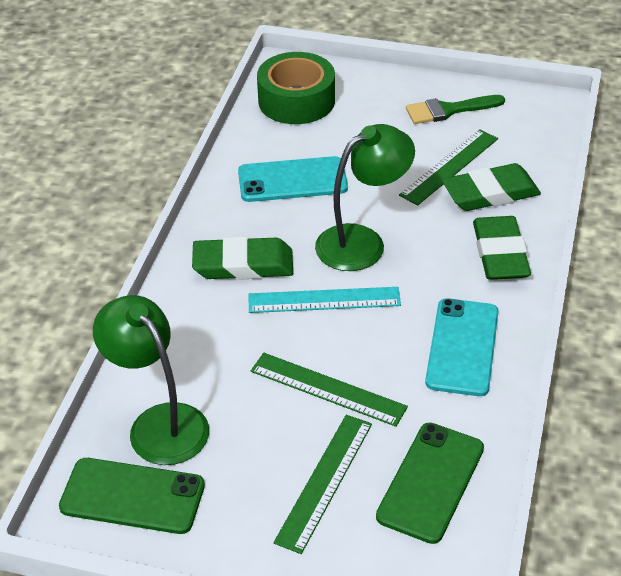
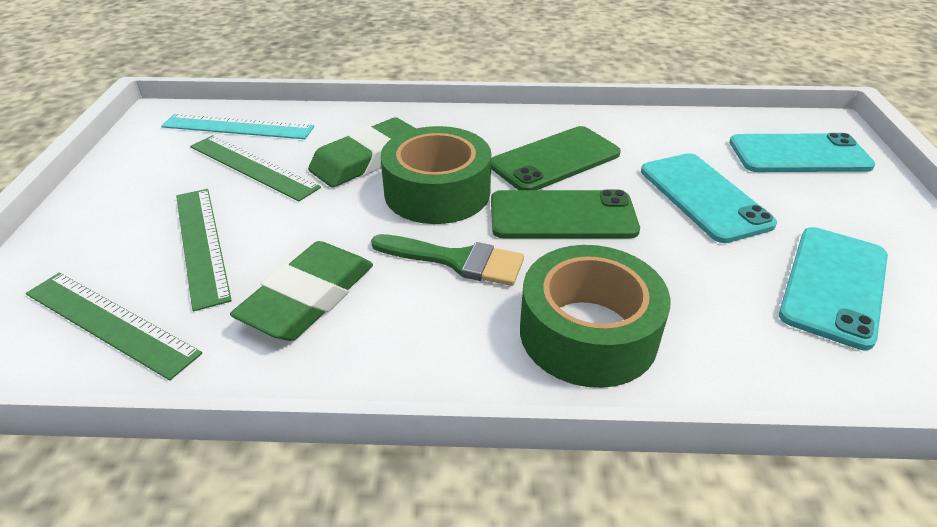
green eraser: 3 -> 2
green lamp: 2 -> 0
green tape: 1 -> 2
turquoise phone: 2 -> 3

